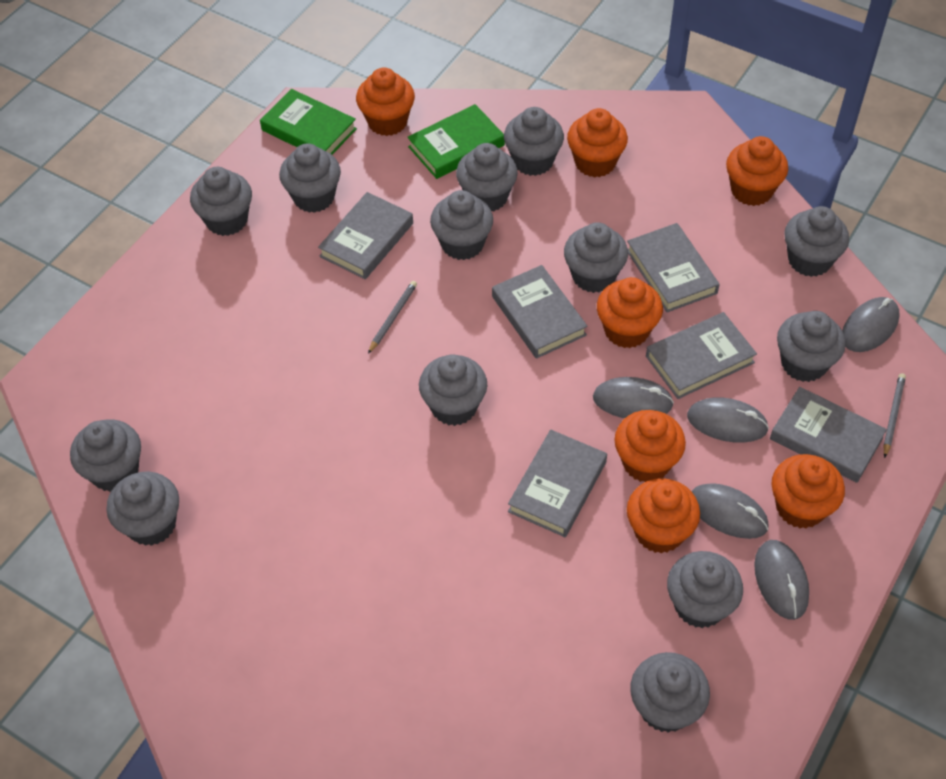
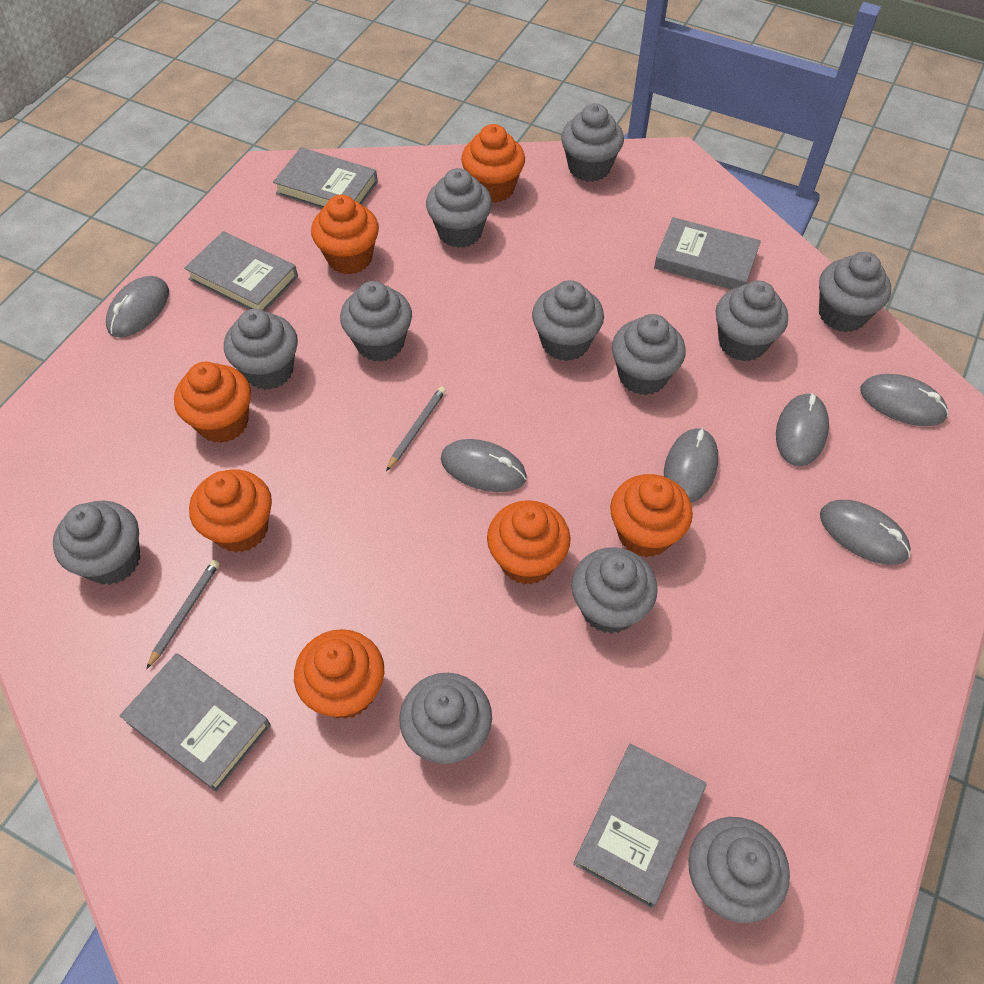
green book: 2 -> 0
grey book: 6 -> 5
grey cupcake: 13 -> 12
grey mouse: 5 -> 6

